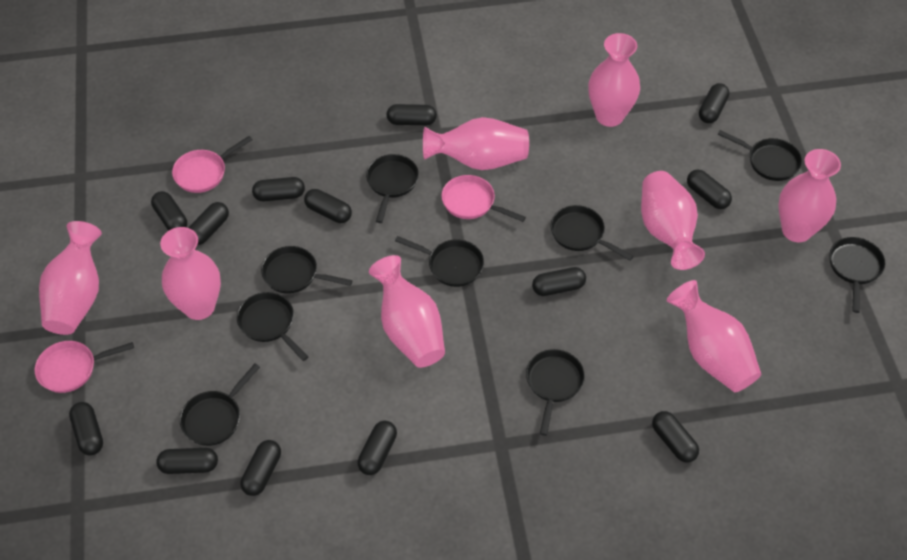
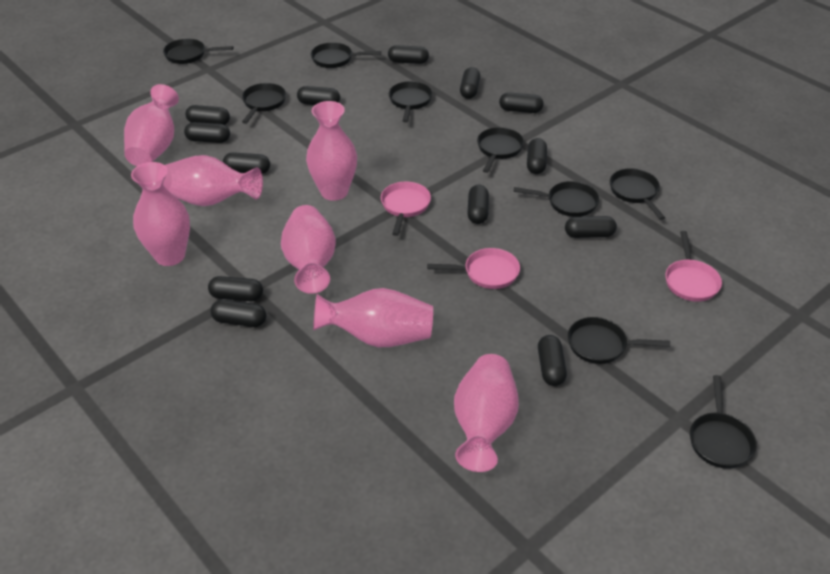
pink vase: 8 -> 7

